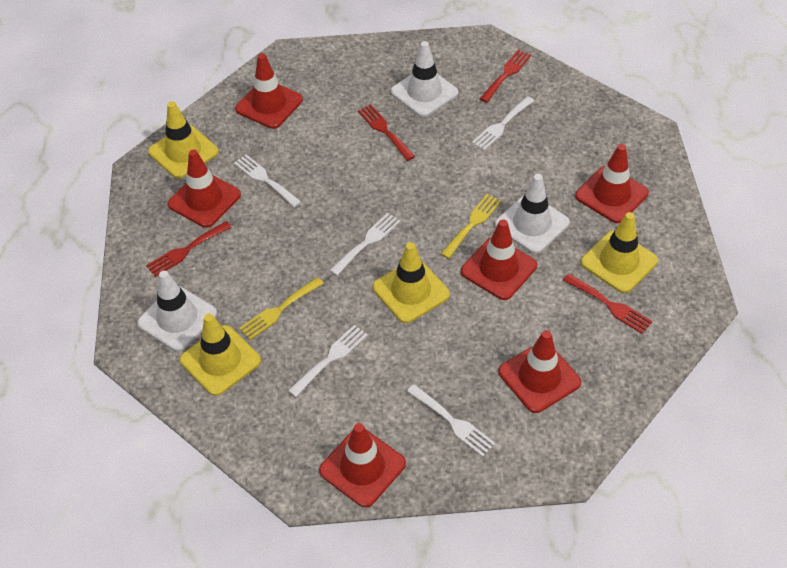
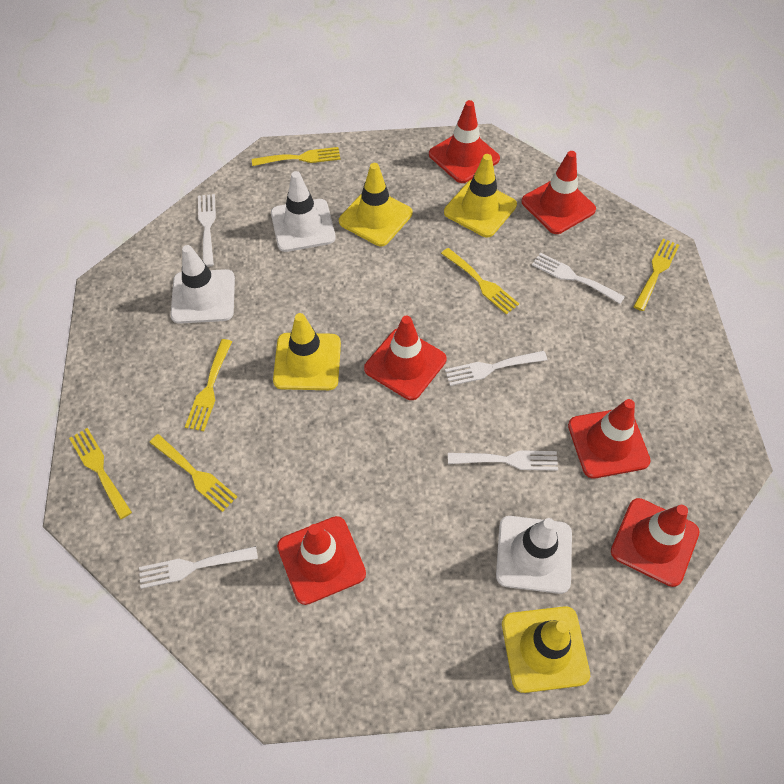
red fork: 4 -> 0
yellow fork: 2 -> 6

